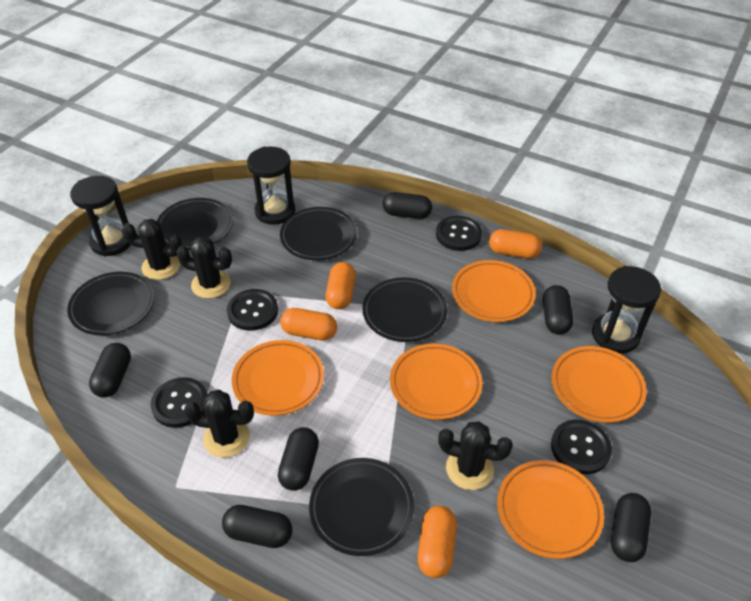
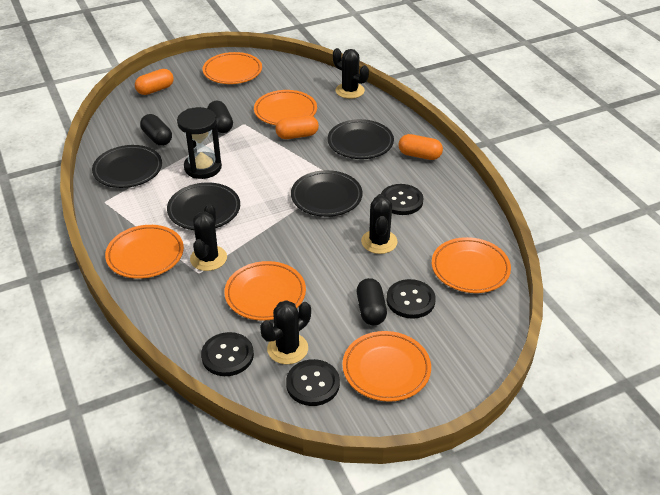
black capsule: 6 -> 3
black hourglass: 3 -> 1
black plate: 5 -> 4
orange capsule: 4 -> 3
orange plate: 5 -> 6

